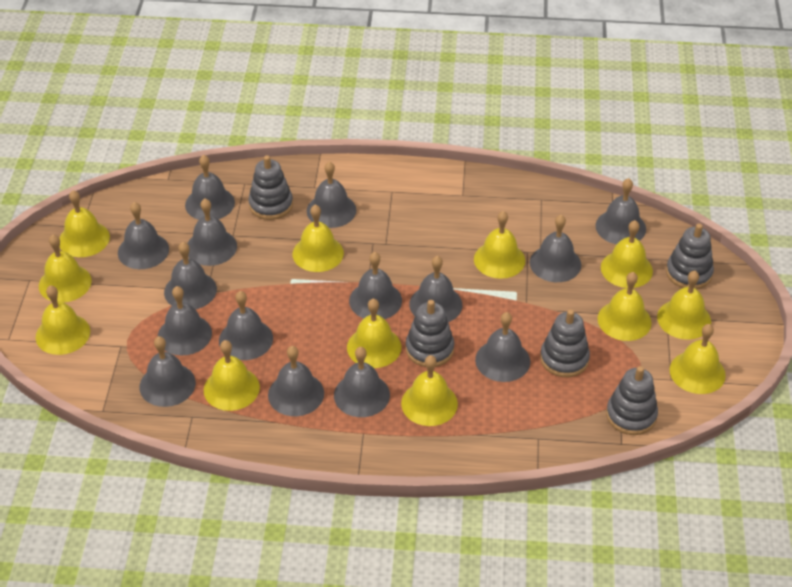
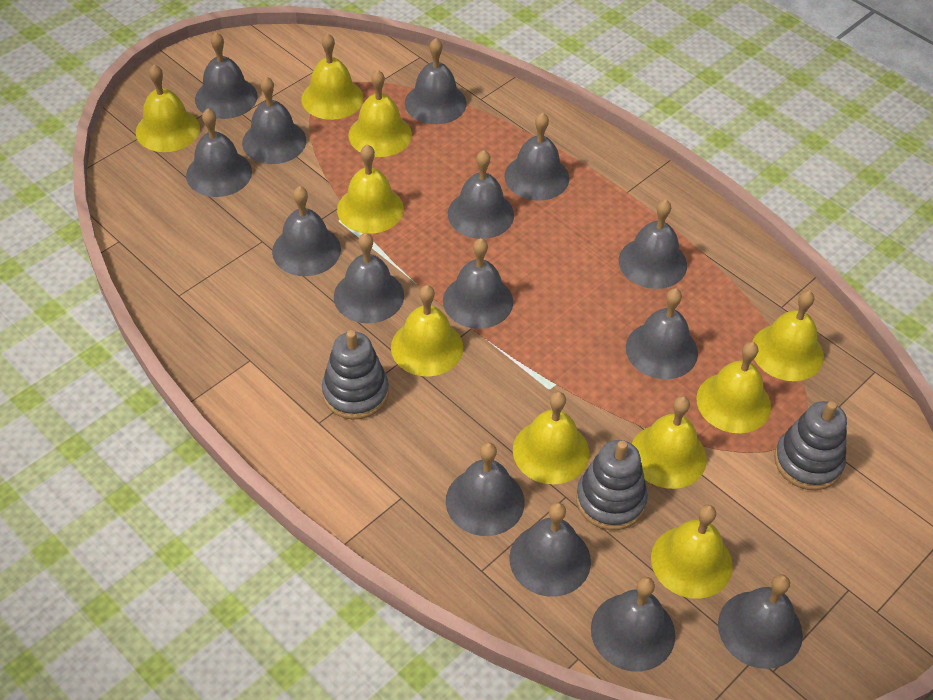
grey stacking toy: 5 -> 3
yellow bell: 12 -> 10

